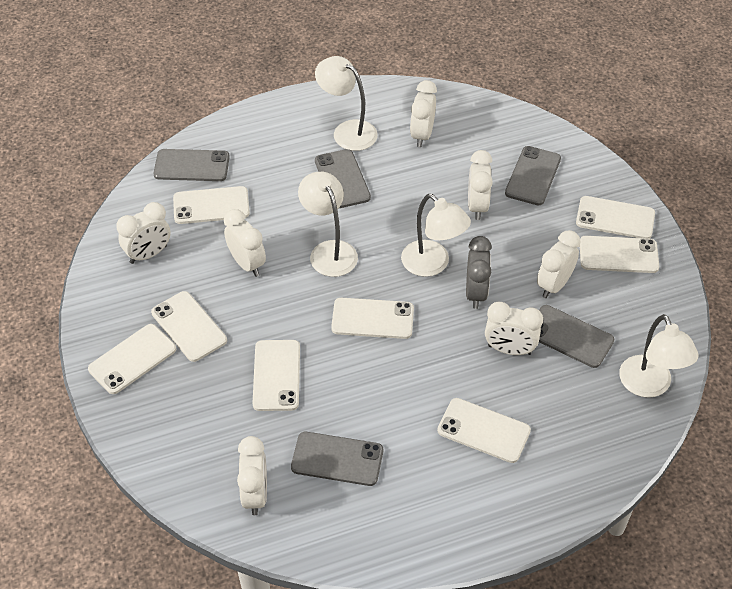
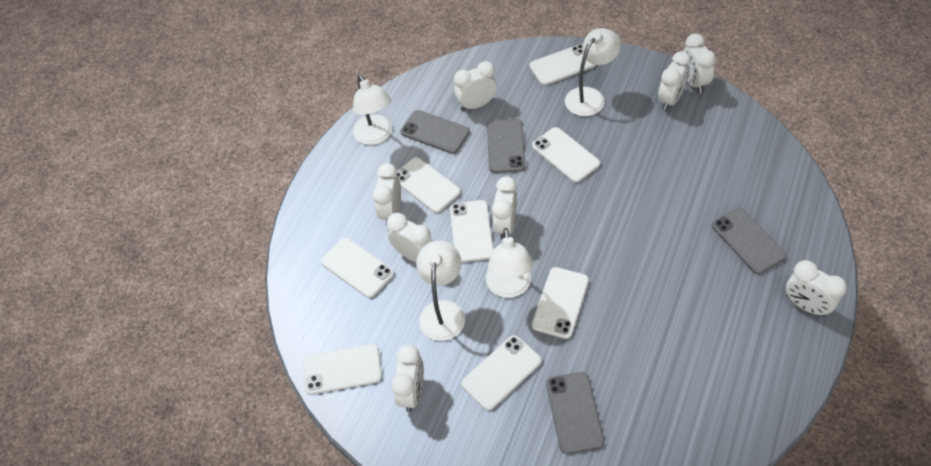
grey clock: 1 -> 0
grey phone: 5 -> 4
white clock: 7 -> 8

